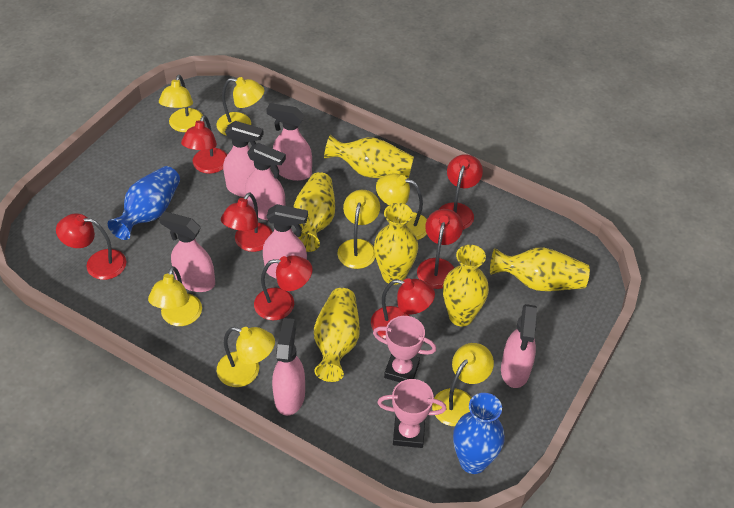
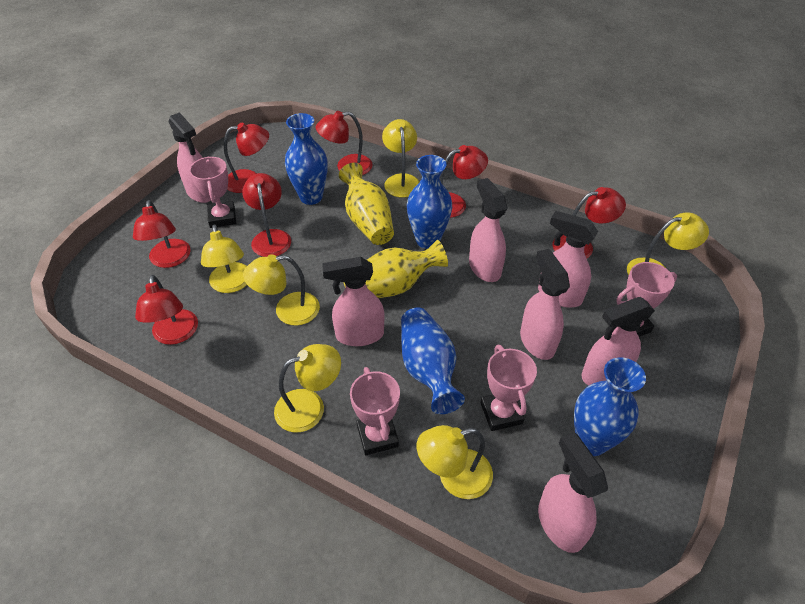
blue vase: 2 -> 4
pink trophy: 2 -> 4
yellow lamp: 7 -> 6
yellow vase: 6 -> 2

